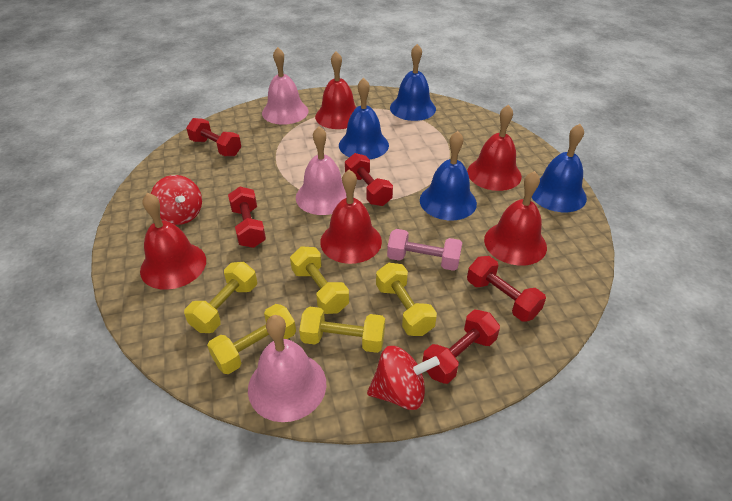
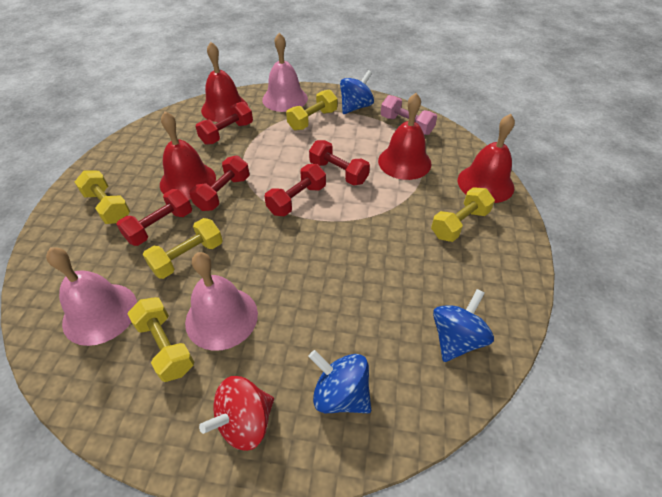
blue bell: 4 -> 0
blue spinning top: 0 -> 3
red bell: 5 -> 4
red spinning top: 2 -> 1

